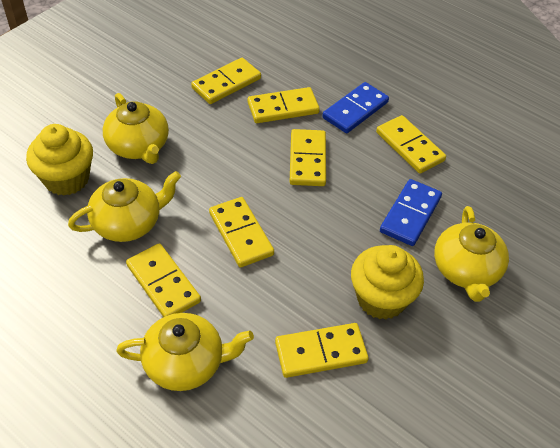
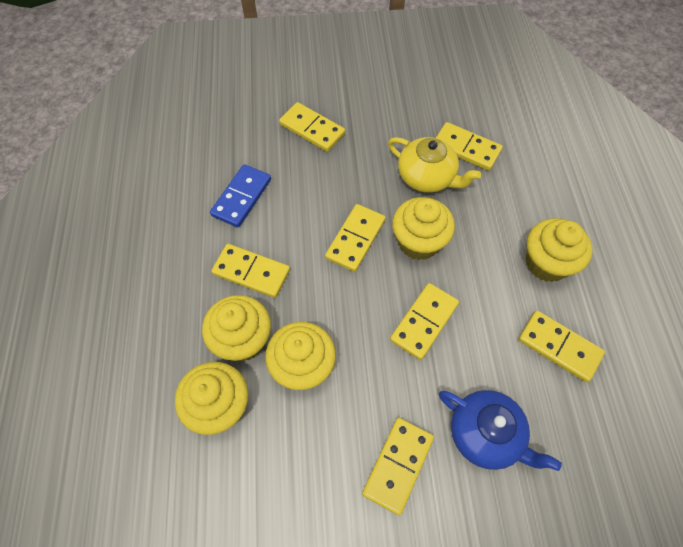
blue domino: 2 -> 1
blue teapot: 0 -> 1
yellow cupcake: 2 -> 5
yellow teapot: 4 -> 1

